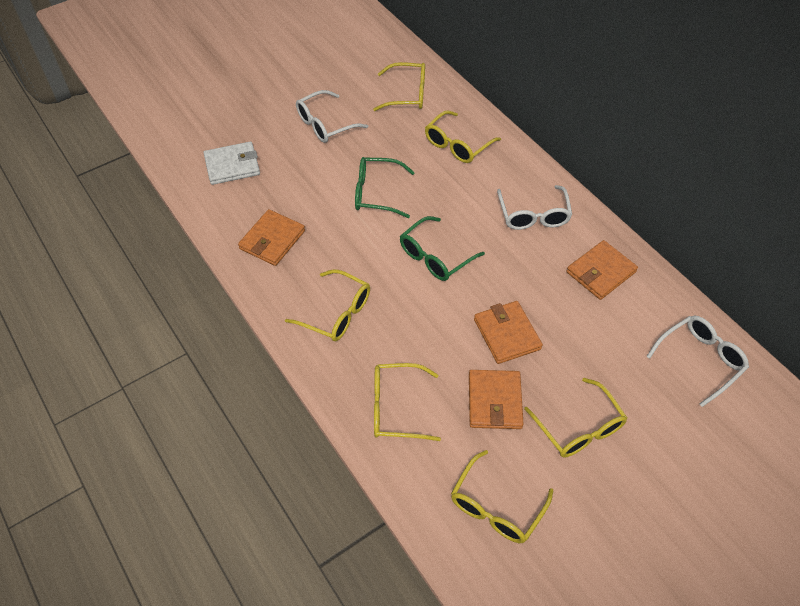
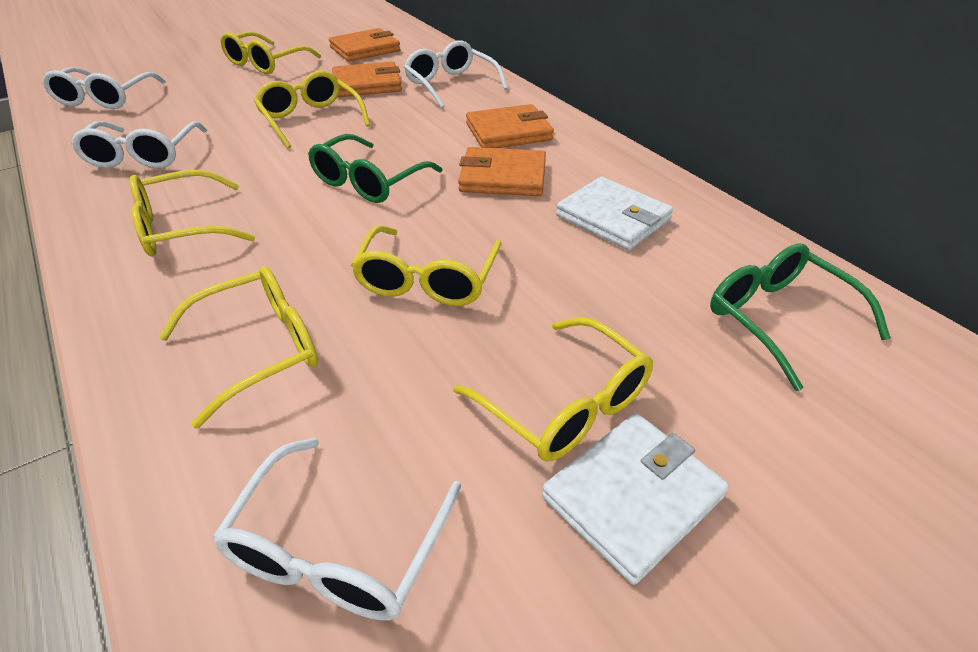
white glasses: 3 -> 4
white wallet: 1 -> 2

